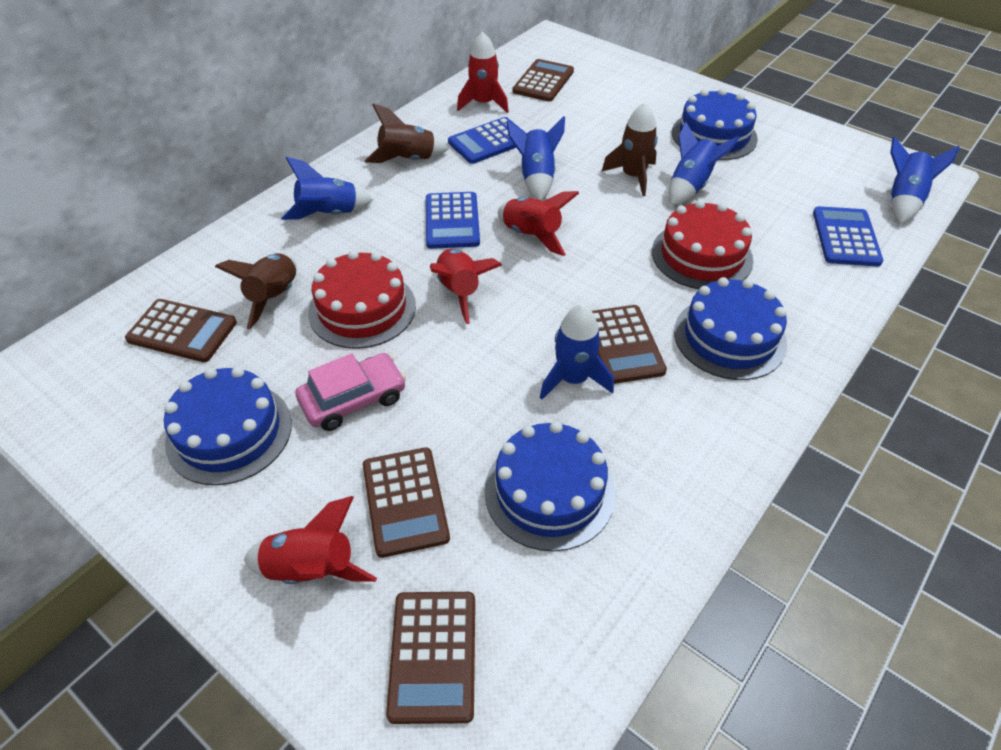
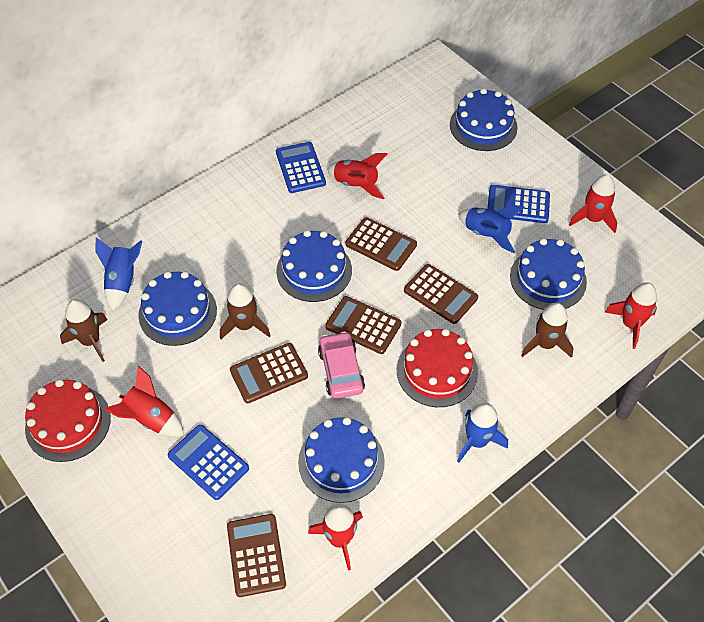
blue cake: 4 -> 5
blue rocket: 5 -> 3
red rocket: 4 -> 5

